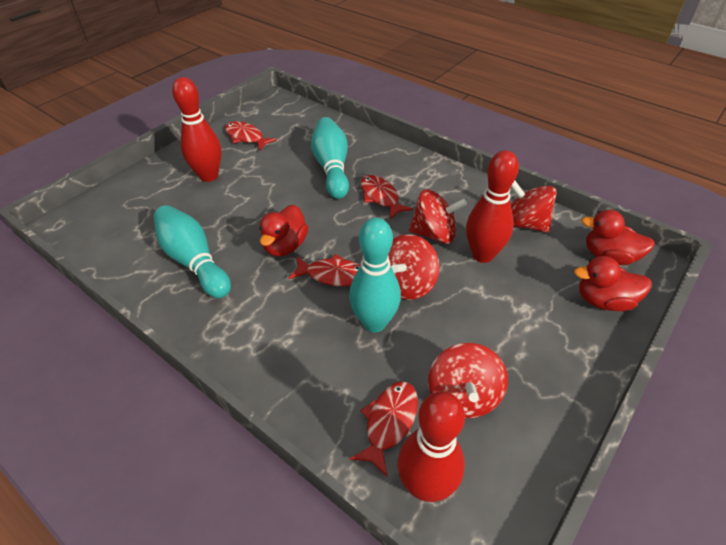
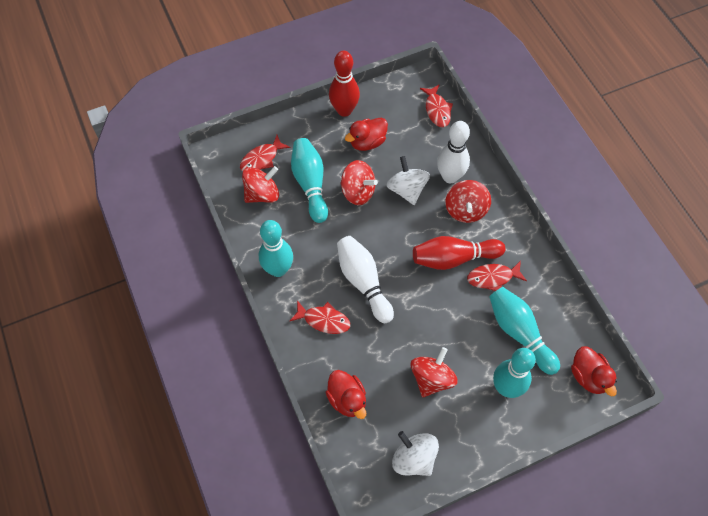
red bowling pin: 3 -> 2
turquoise bowling pin: 3 -> 4
white bowling pin: 0 -> 2
white spinning top: 0 -> 2

